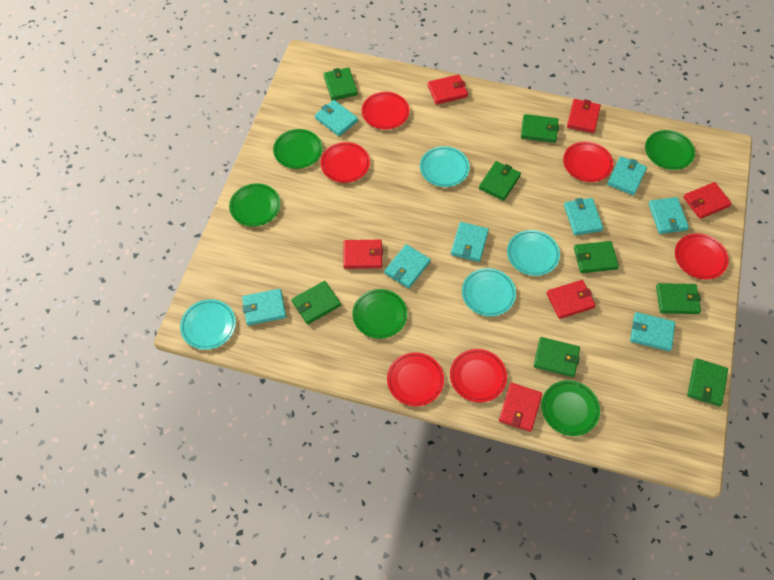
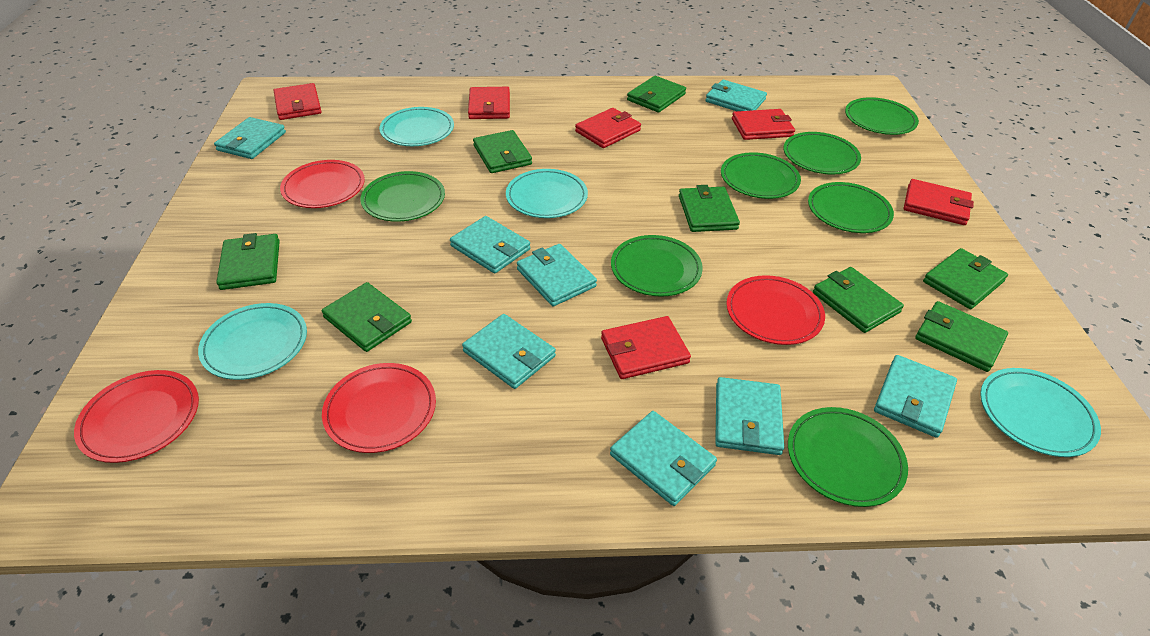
green plate: 5 -> 7
red plate: 6 -> 4

